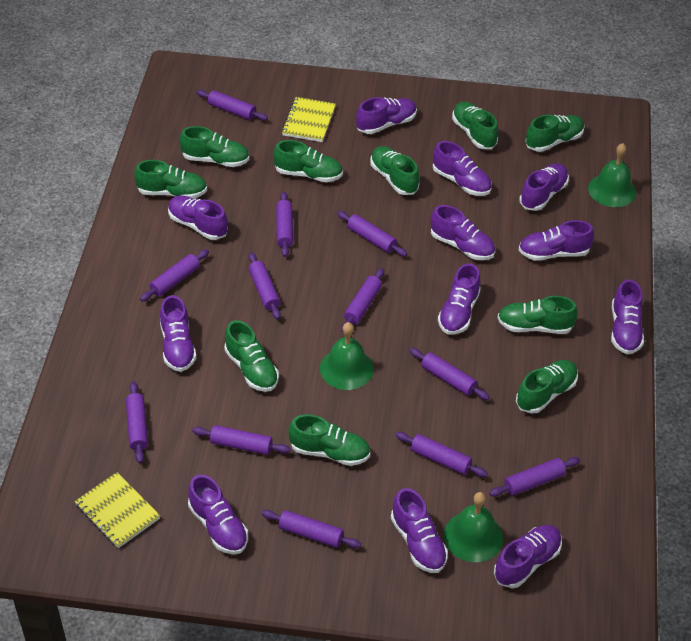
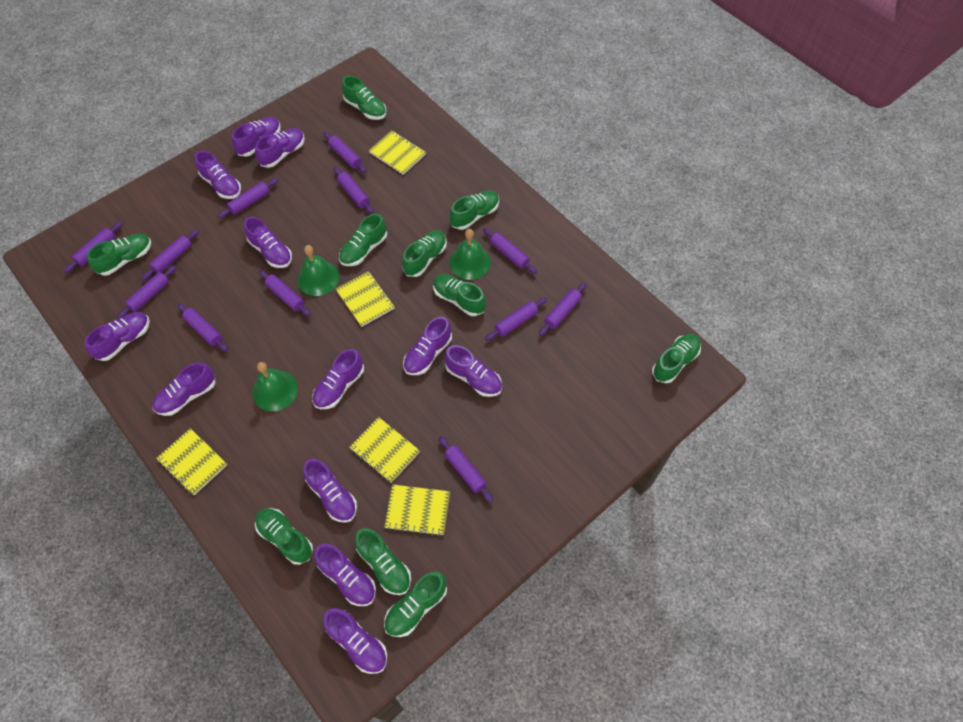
yellow notebook: 2 -> 5

